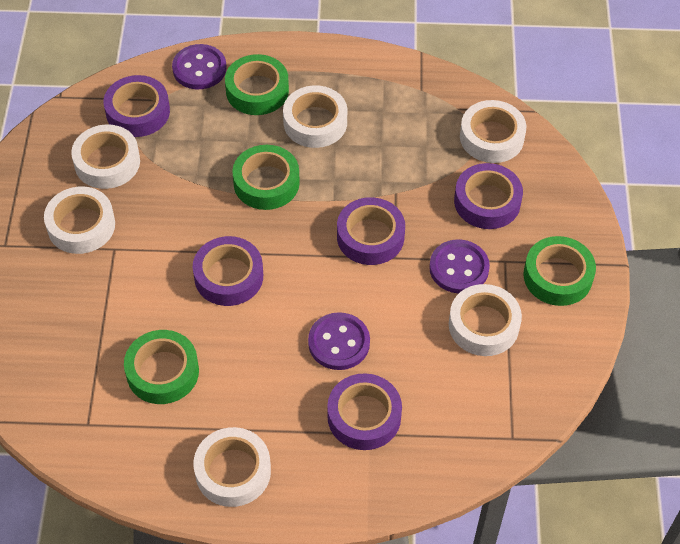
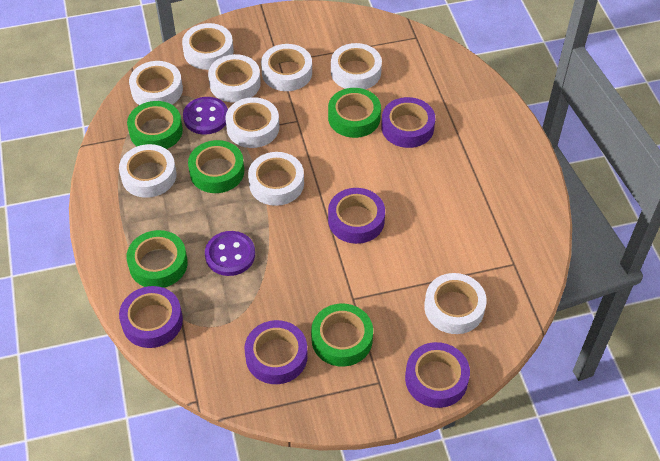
green tape: 4 -> 5
purple button: 3 -> 2
white tape: 6 -> 9

